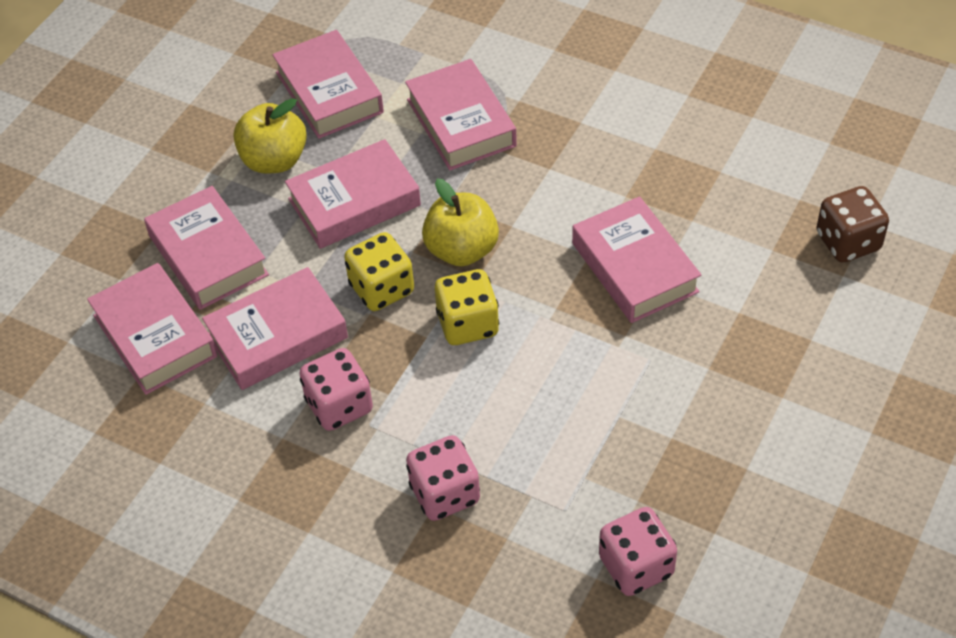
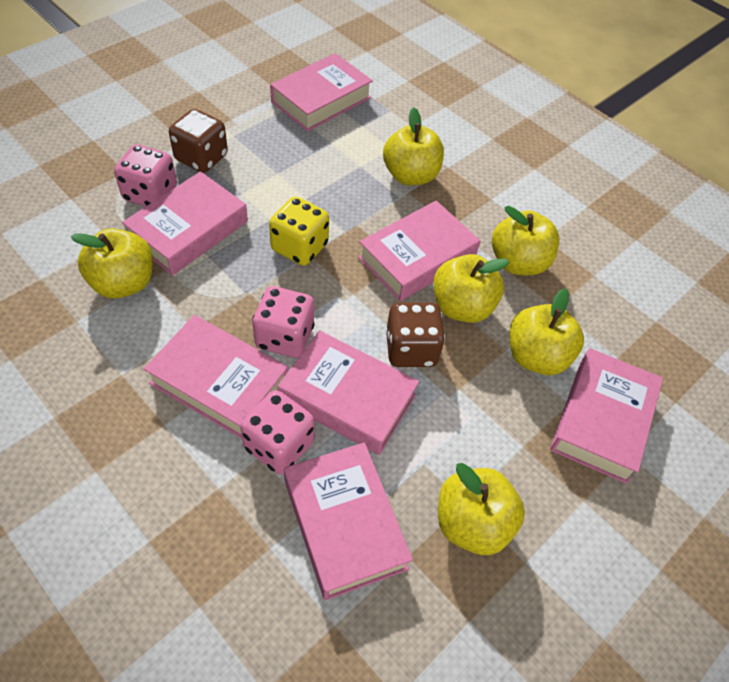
brown dice: 1 -> 2
yellow apple: 2 -> 6
yellow dice: 2 -> 1

